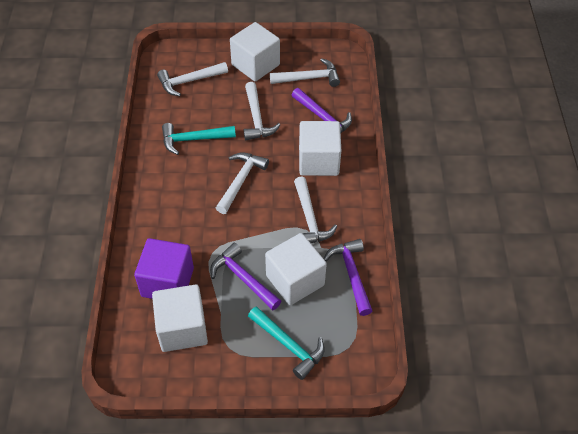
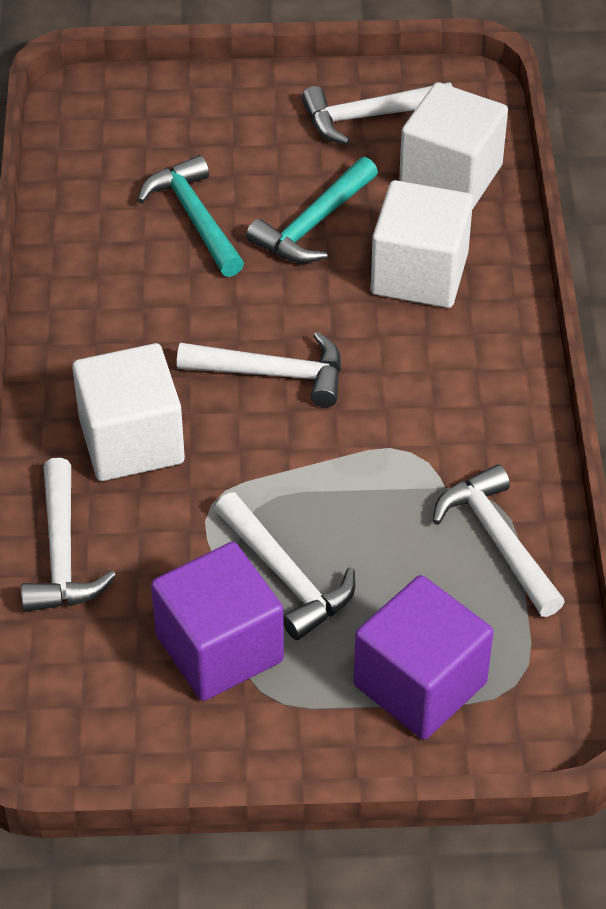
purple cube: 1 -> 2
purple hammer: 3 -> 0
white cube: 4 -> 3

